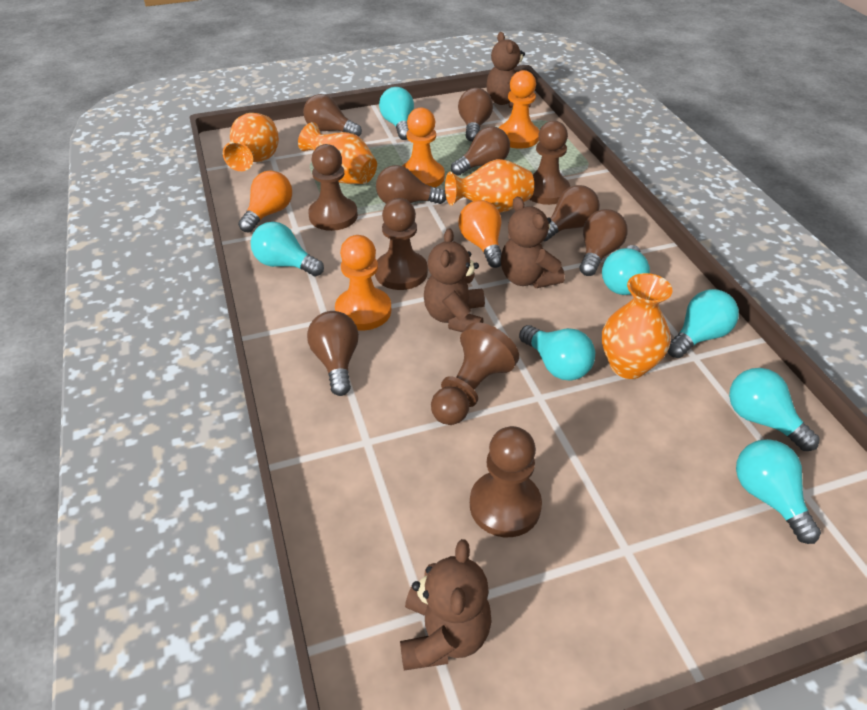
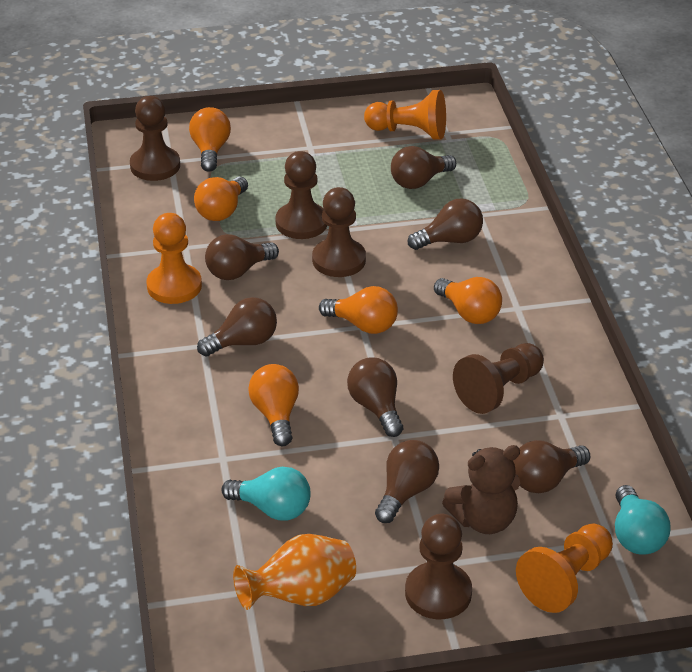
brown teddy bear: 4 -> 1
orange light bulb: 2 -> 5
orange vase: 4 -> 1
turquoise light bulb: 7 -> 2

